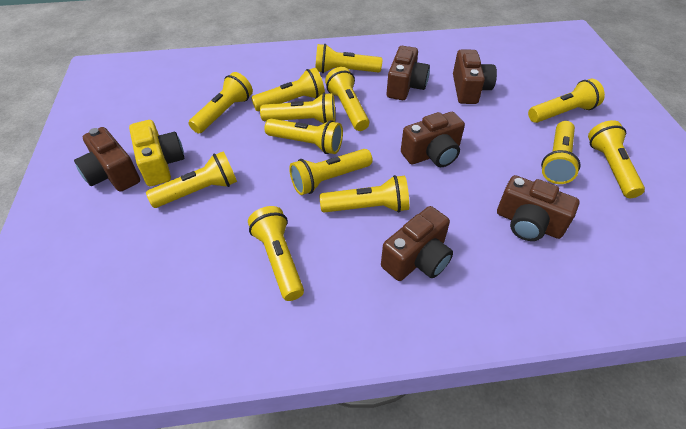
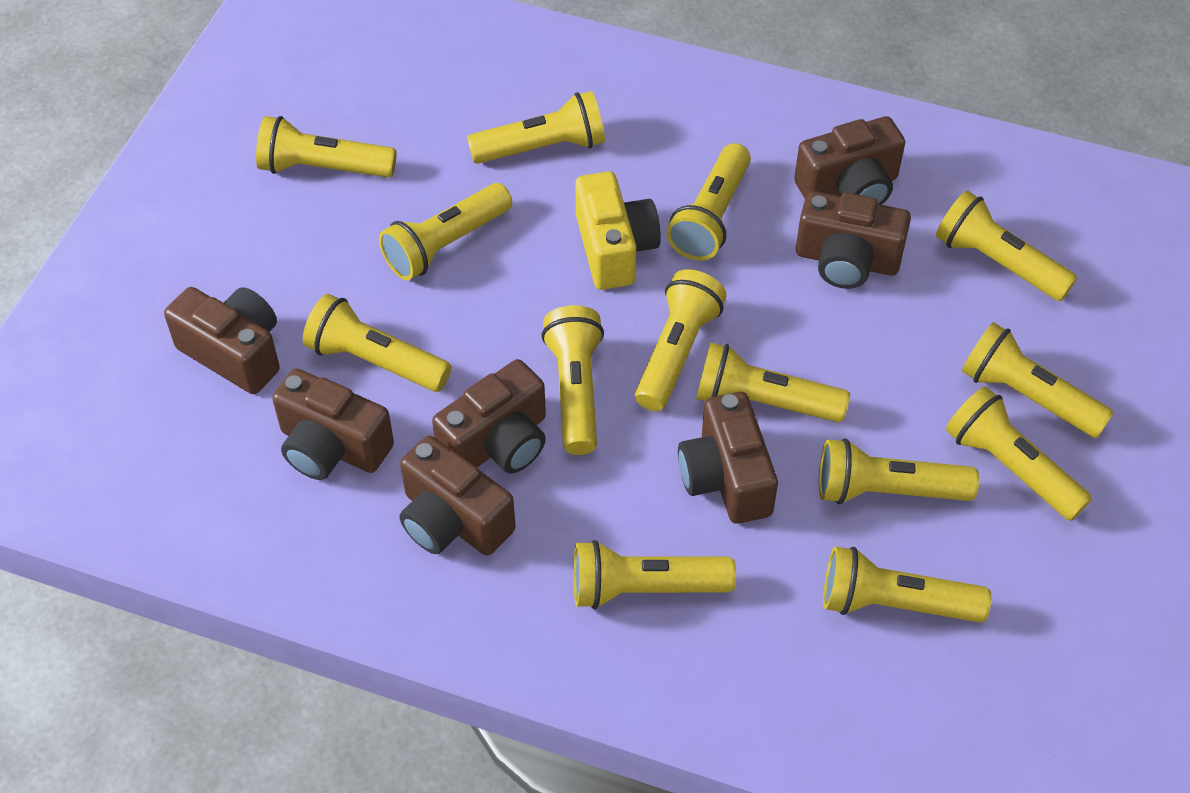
brown camera: 6 -> 7
yellow flashlight: 13 -> 14

